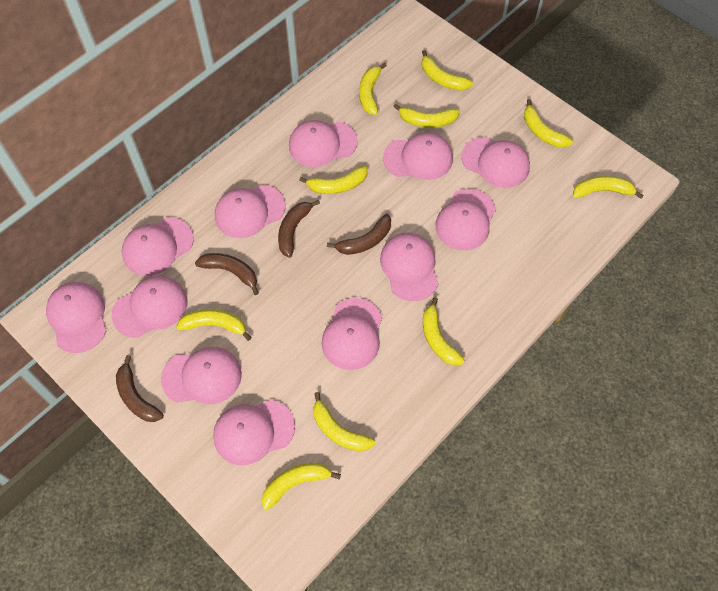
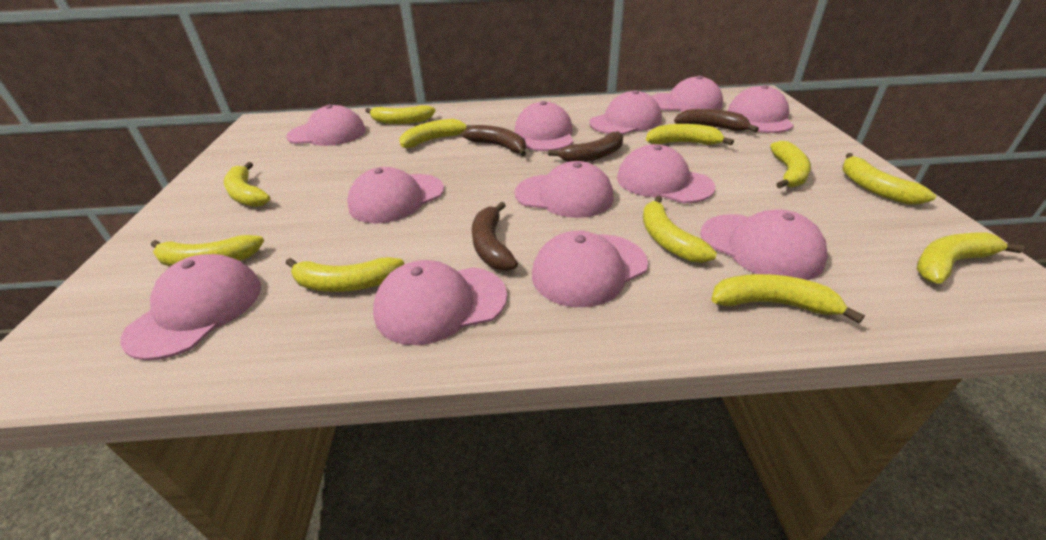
yellow banana: 10 -> 11

